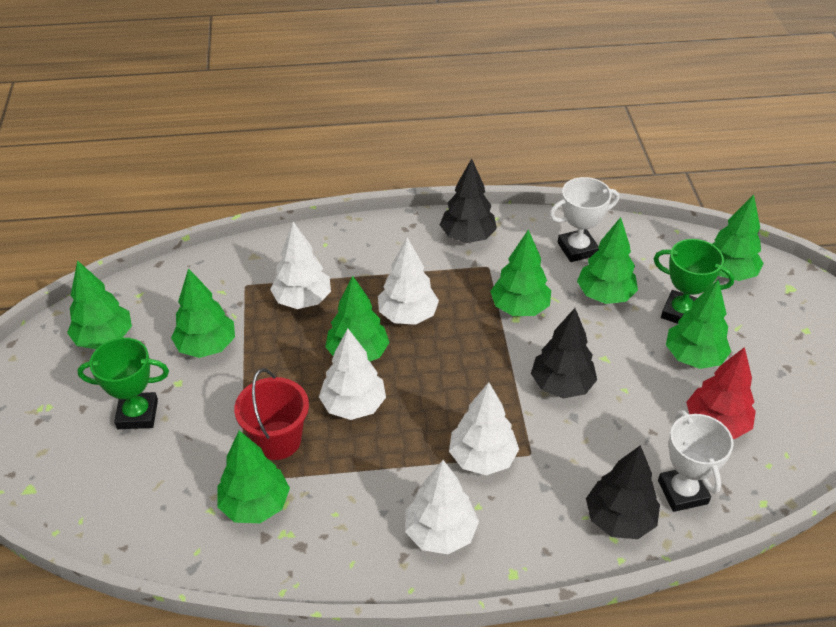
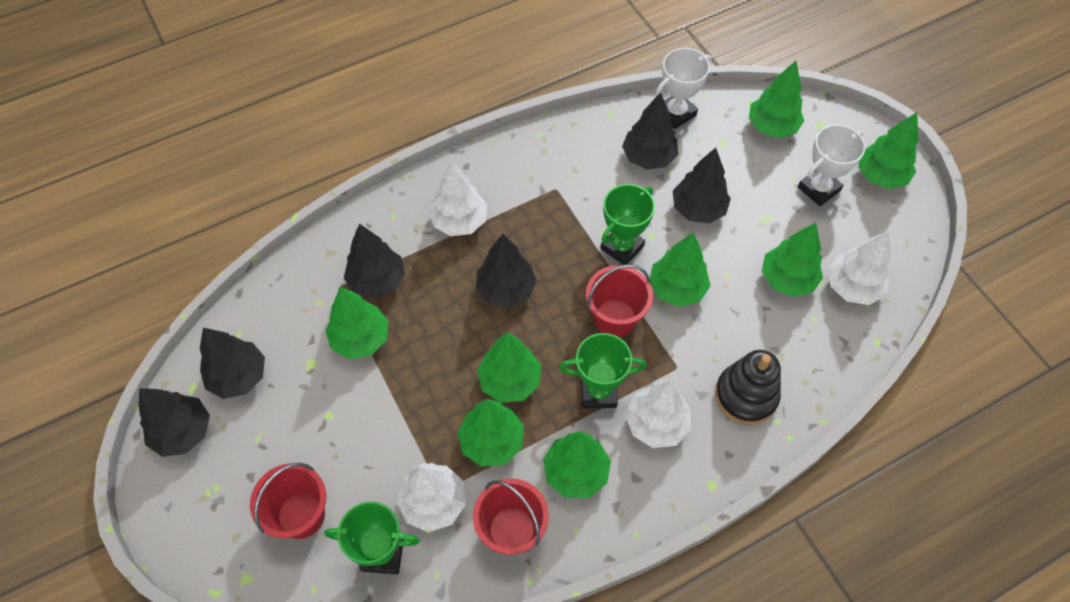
black stacking toy: 0 -> 1
black tree: 3 -> 6
green trophy: 2 -> 3
red bucket: 1 -> 3
red tree: 1 -> 0
white tree: 5 -> 4

